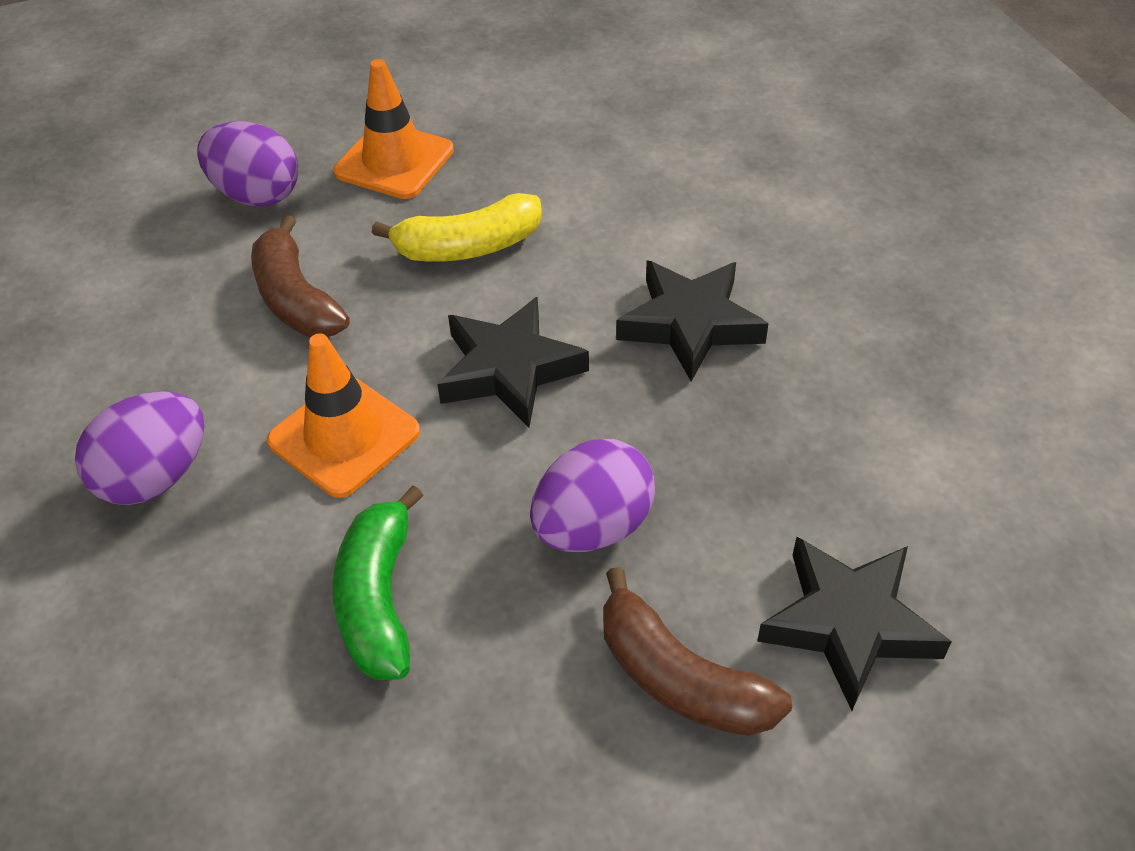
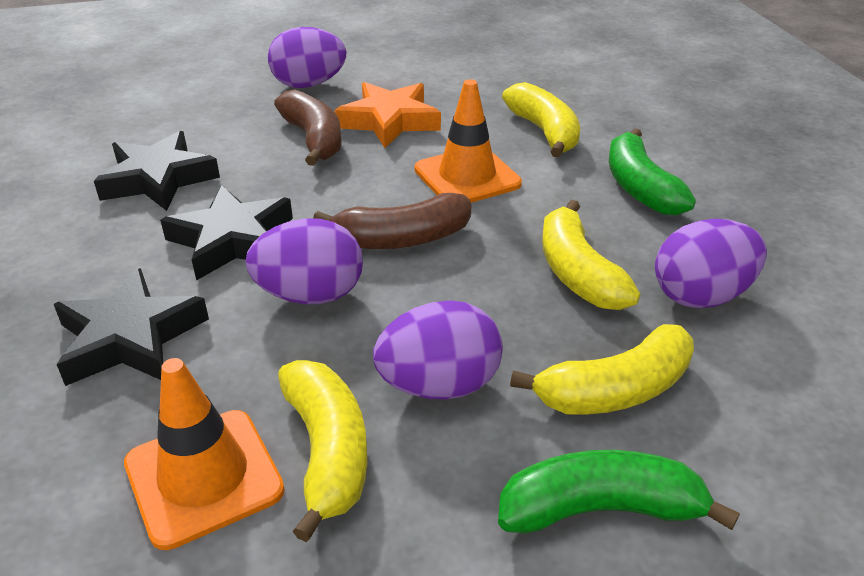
green banana: 1 -> 2
orange star: 0 -> 1
purple egg: 3 -> 4
yellow banana: 1 -> 4

